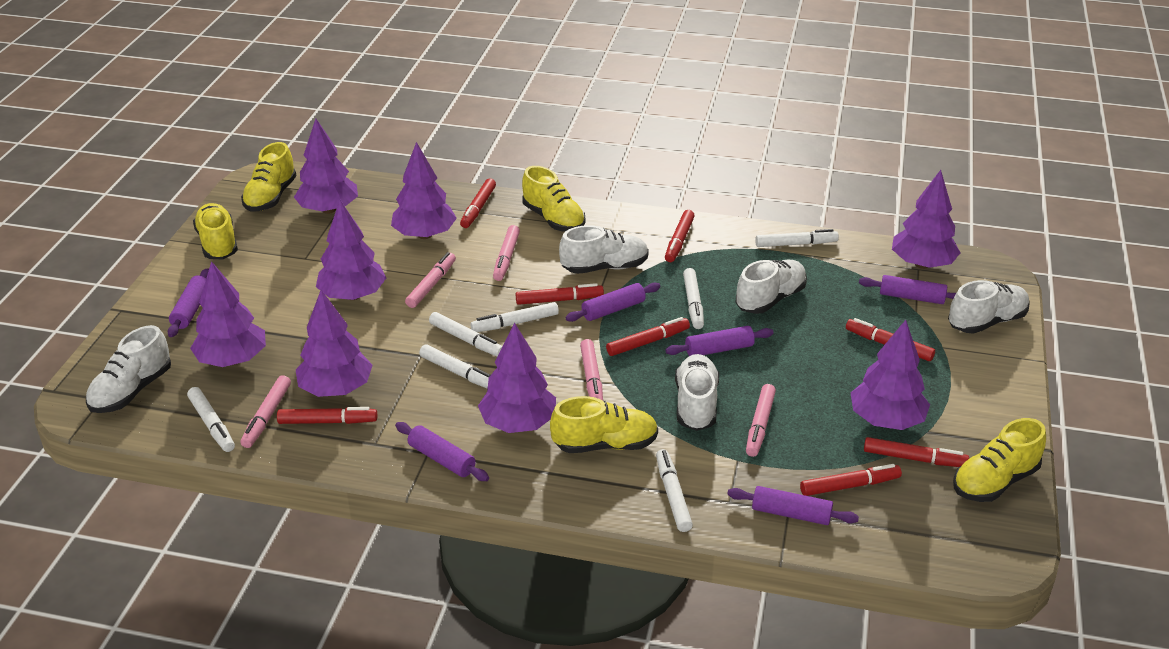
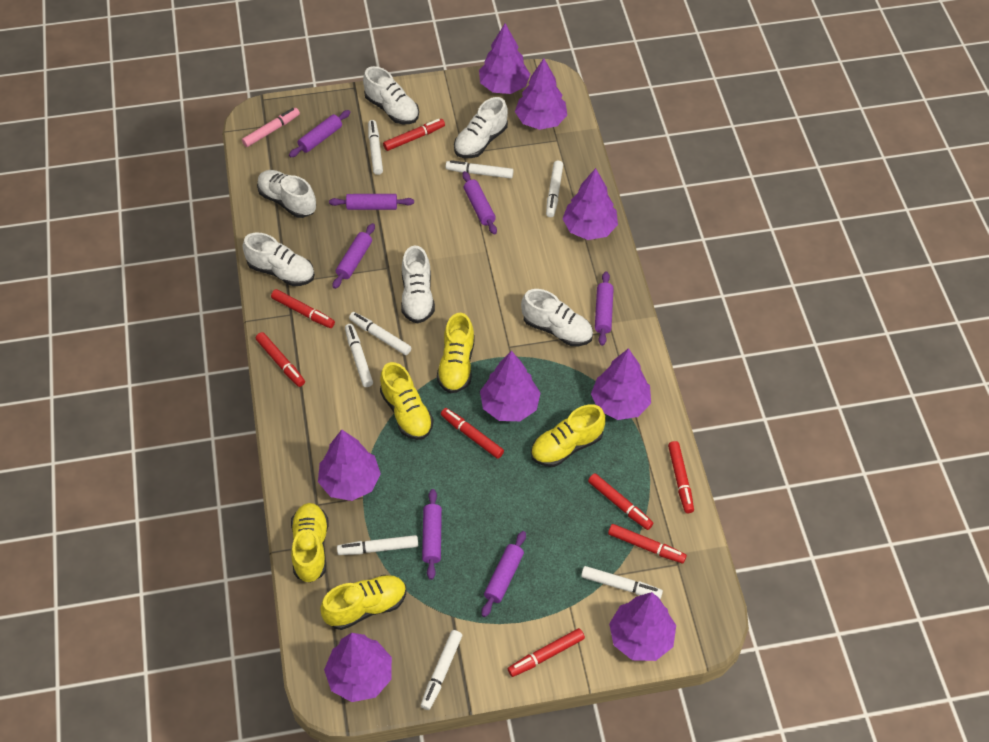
pink marker: 5 -> 1
purple rolling pin: 6 -> 7
white marker: 7 -> 8
white shoe: 5 -> 6

